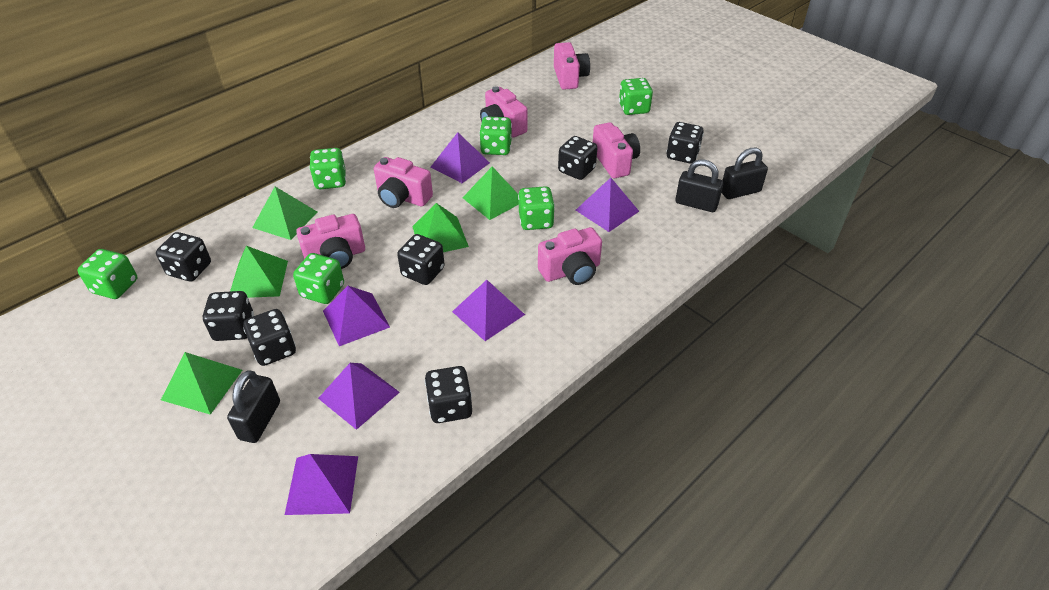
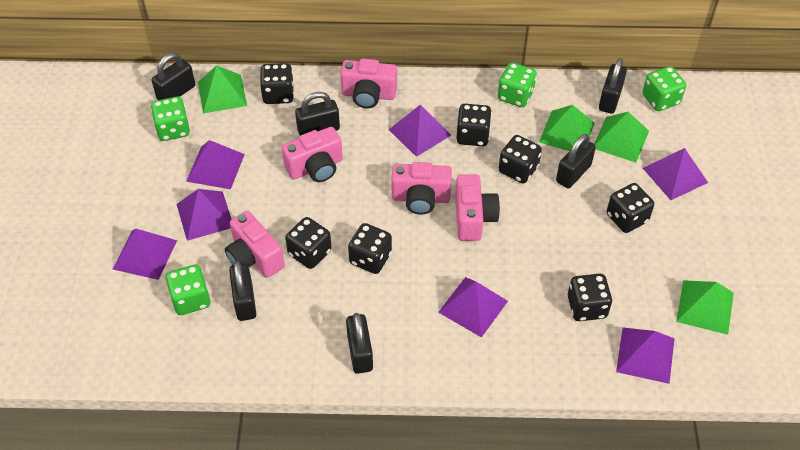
black padlock: 3 -> 6
green dice: 6 -> 4
green pyramid: 5 -> 4
pink camera: 6 -> 5
purple pyramid: 6 -> 7

